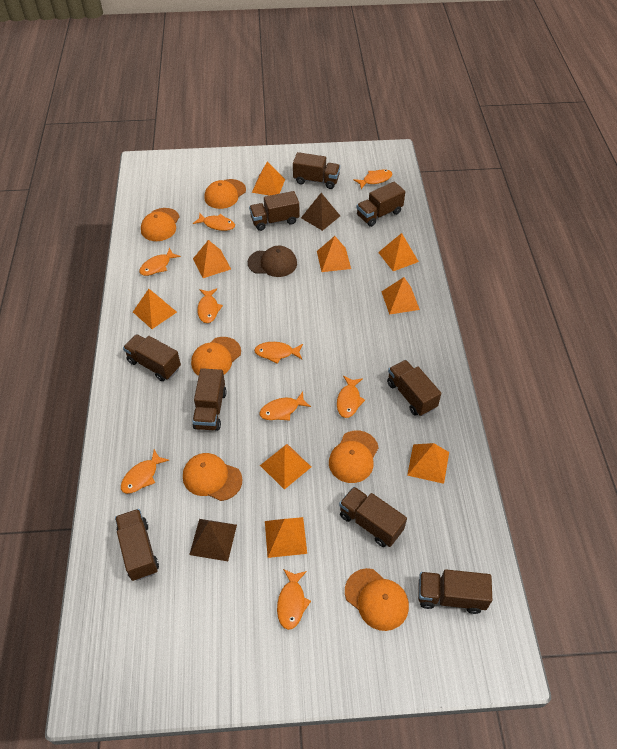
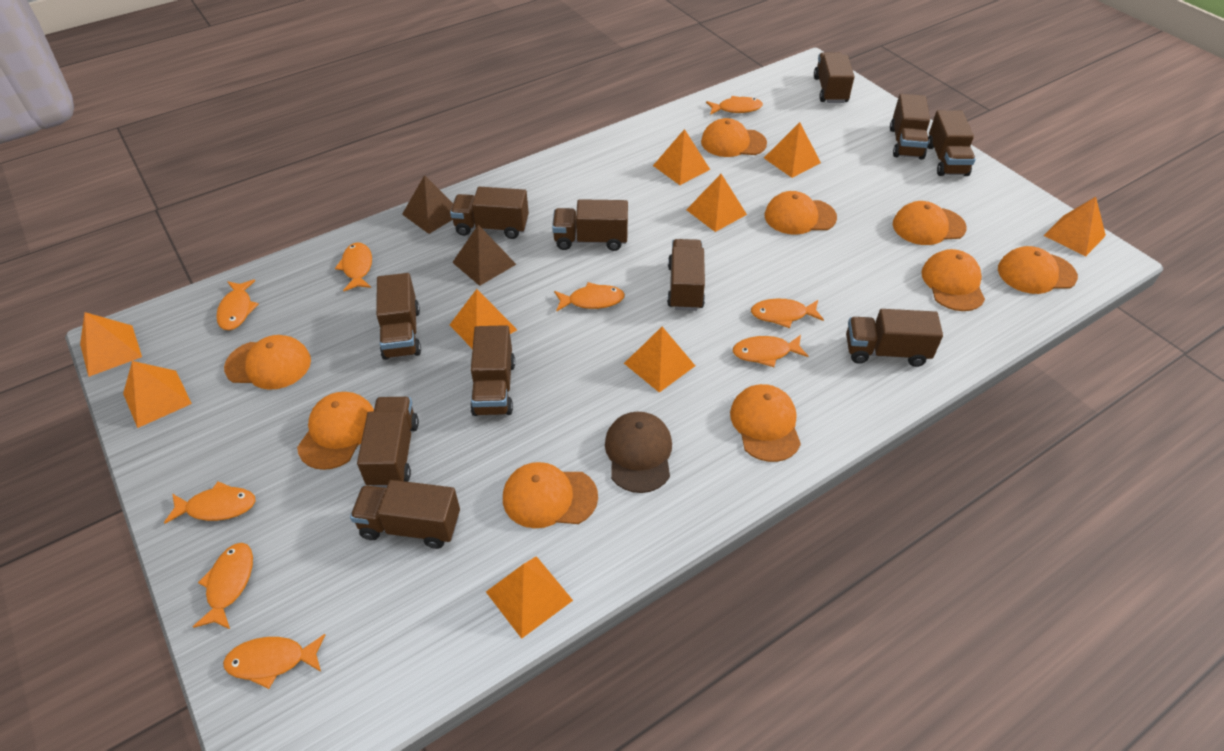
brown truck: 9 -> 11
orange cap: 6 -> 9

